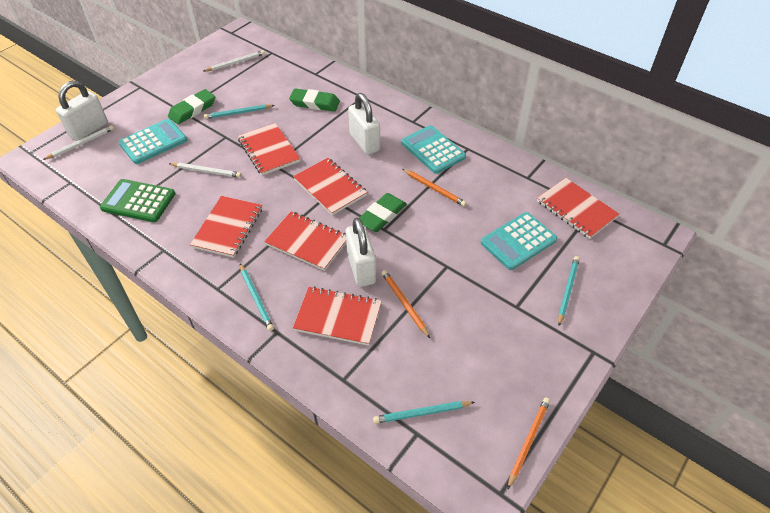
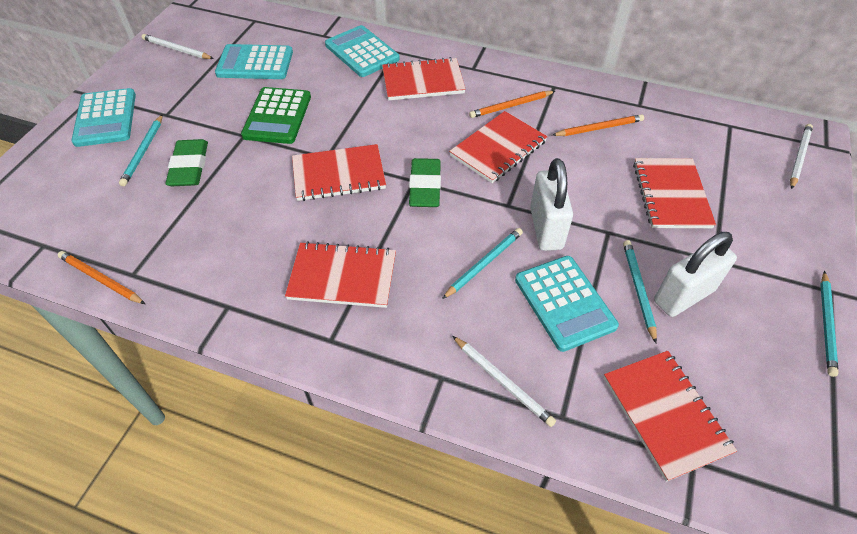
green eraser: 3 -> 2
turquoise calculator: 3 -> 4
white padlock: 3 -> 2

